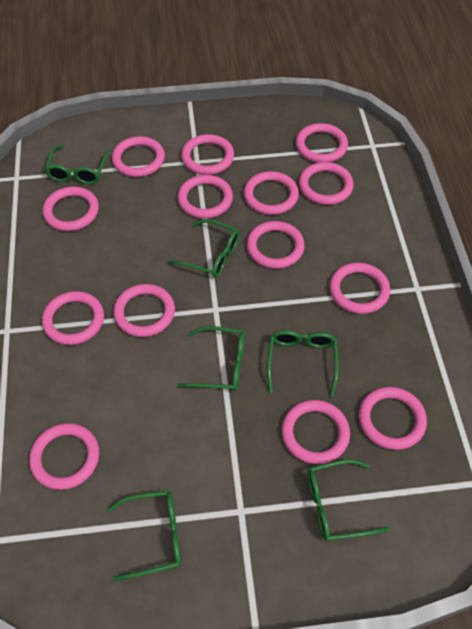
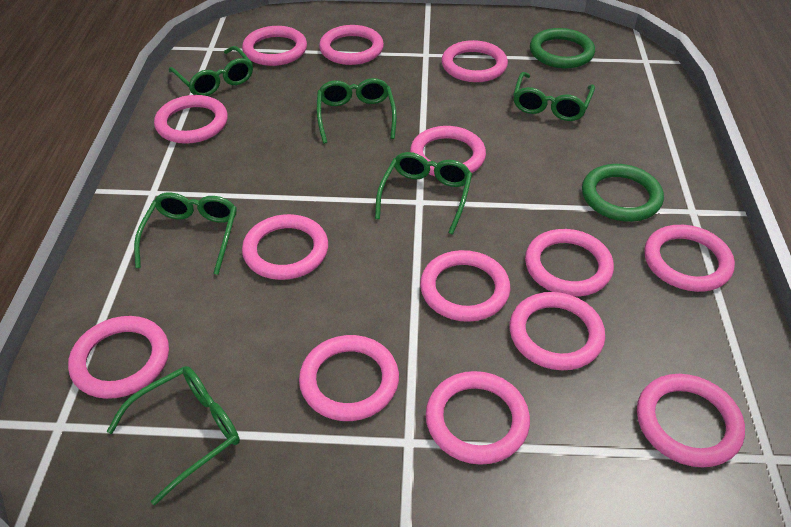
green ring: 0 -> 2

